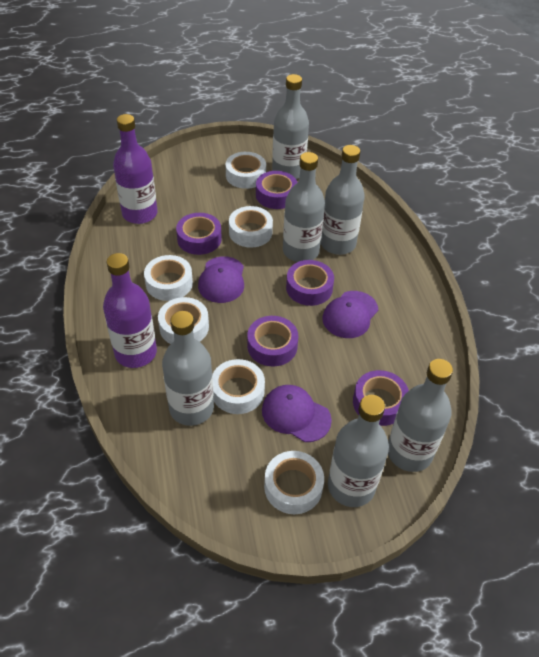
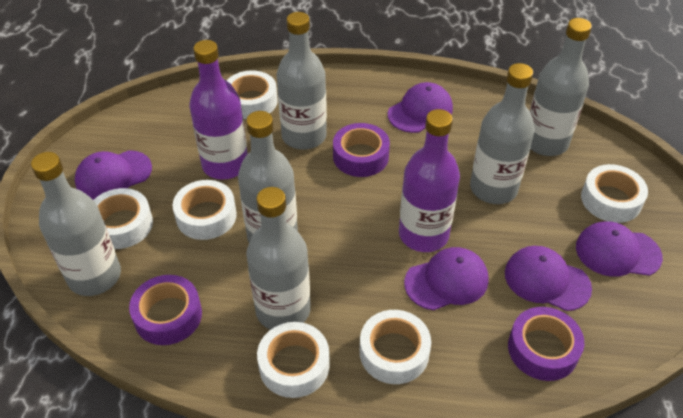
purple cap: 3 -> 5
purple tape: 5 -> 3

